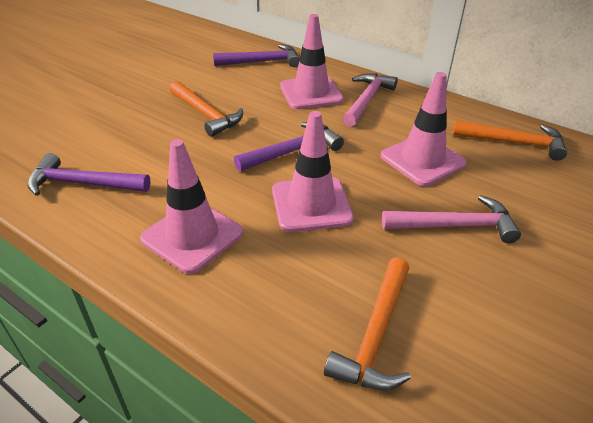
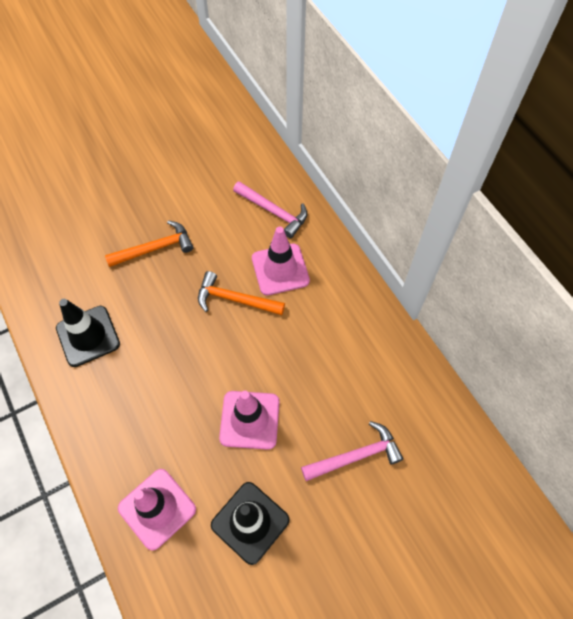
black traffic cone: 0 -> 2
orange hammer: 3 -> 2
pink traffic cone: 4 -> 3
purple hammer: 3 -> 0

